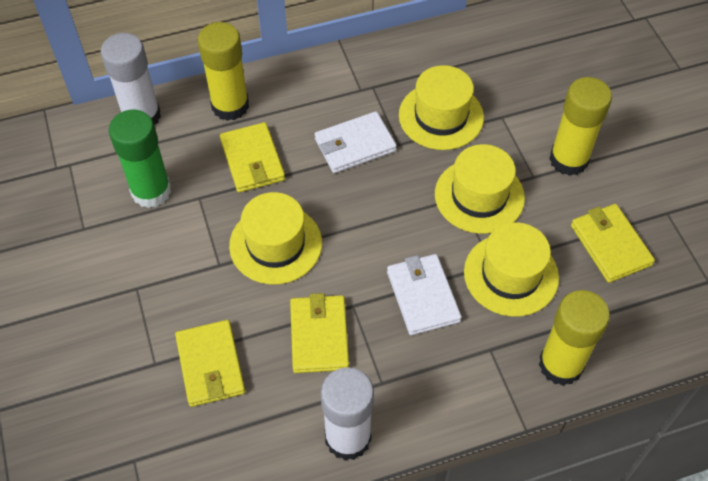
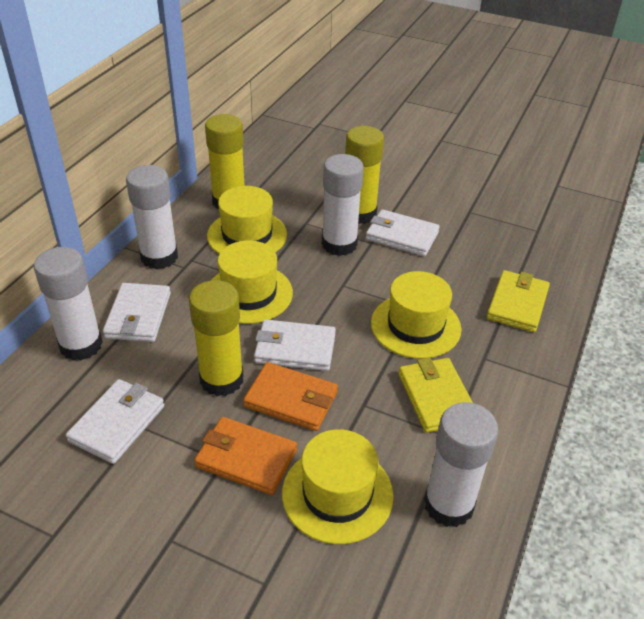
green glue stick: 1 -> 0
orange wallet: 0 -> 2
white glue stick: 2 -> 4
white wallet: 2 -> 4
yellow wallet: 4 -> 2

